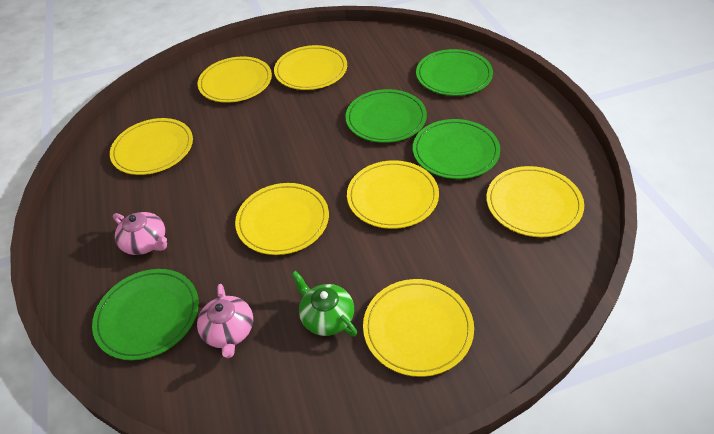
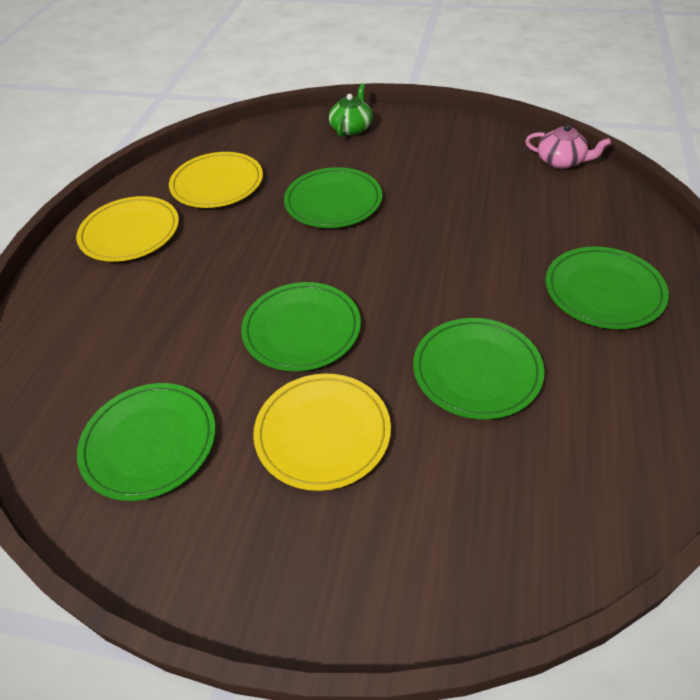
green plate: 4 -> 5
pink teapot: 2 -> 1
yellow plate: 7 -> 3

